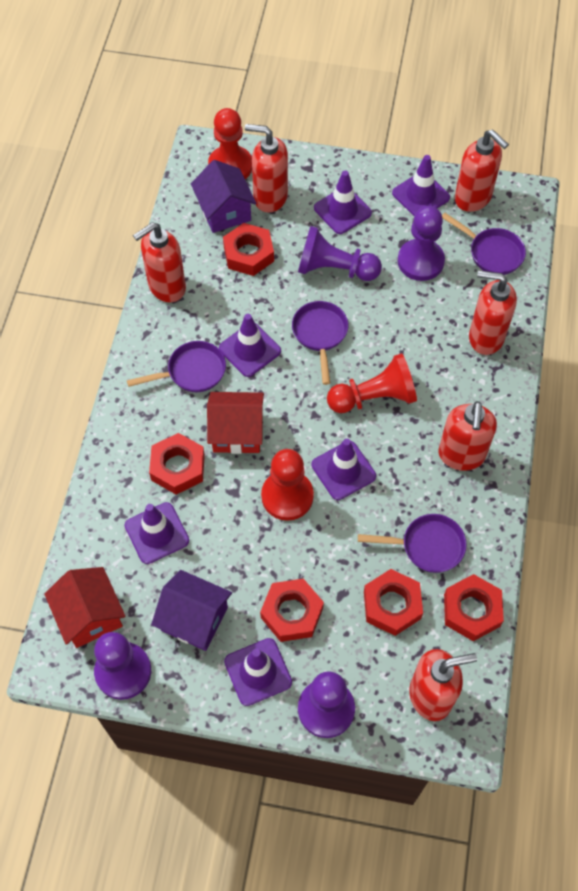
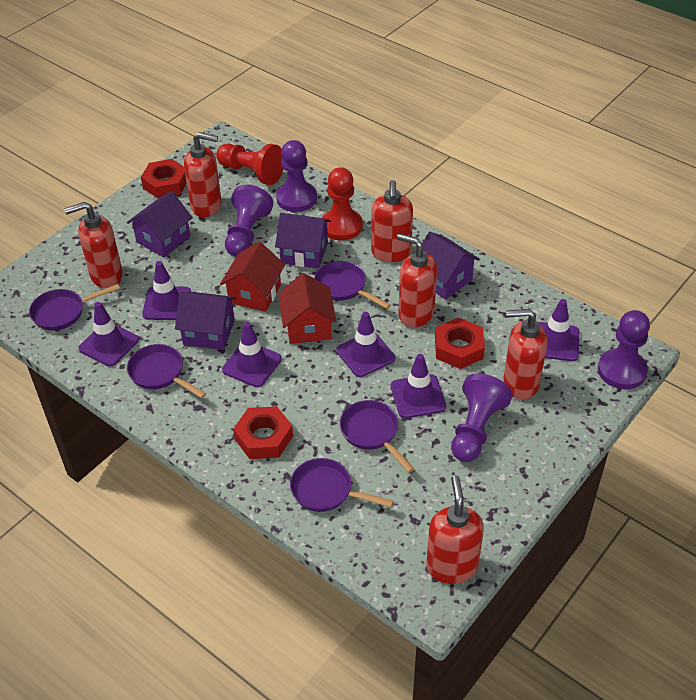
purple house: 2 -> 4
purple pan: 4 -> 5
red nut: 5 -> 3
red pawn: 3 -> 2

